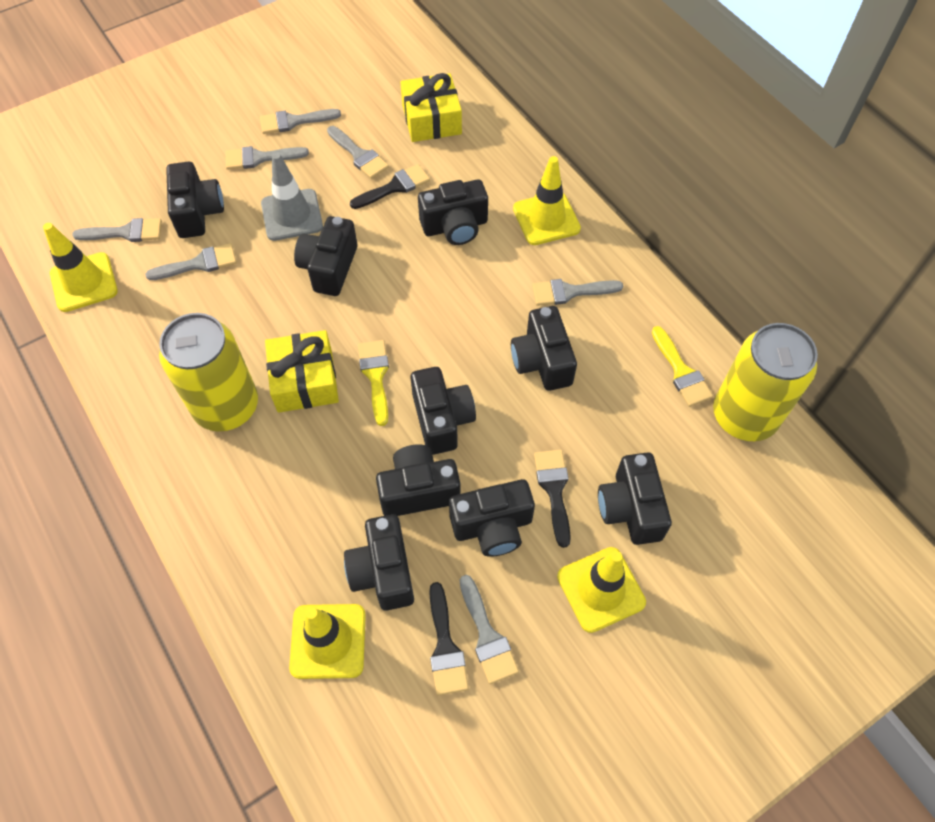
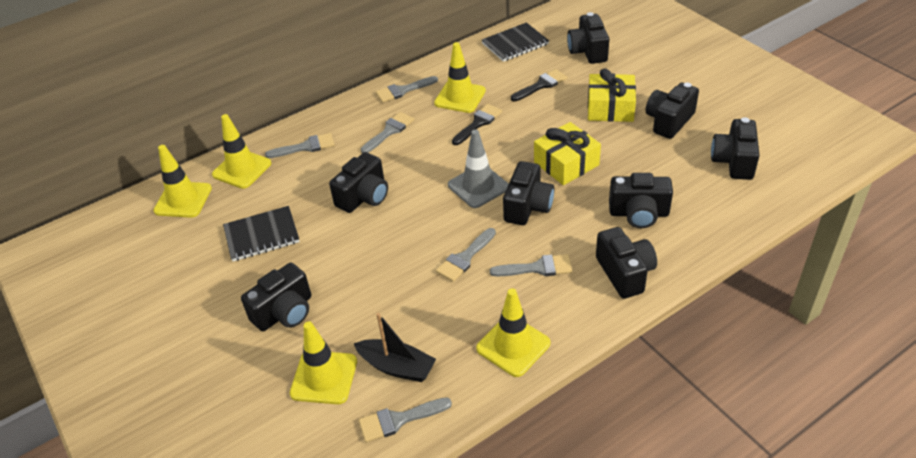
black boat: 0 -> 1
black brush: 3 -> 2
black camera: 9 -> 8
black notebook: 0 -> 2
grey brush: 7 -> 6
yellow brush: 2 -> 0
yellow can: 2 -> 0
yellow traffic cone: 4 -> 5

